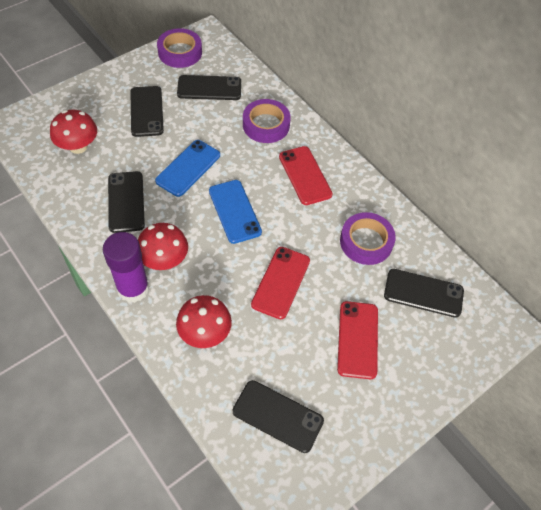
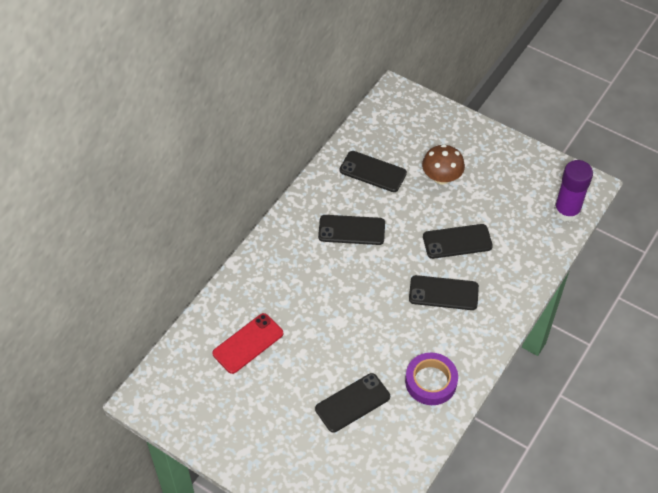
blue phone: 2 -> 0
brown mushroom: 0 -> 1
purple tape: 3 -> 1
red mushroom: 3 -> 0
red phone: 3 -> 1

